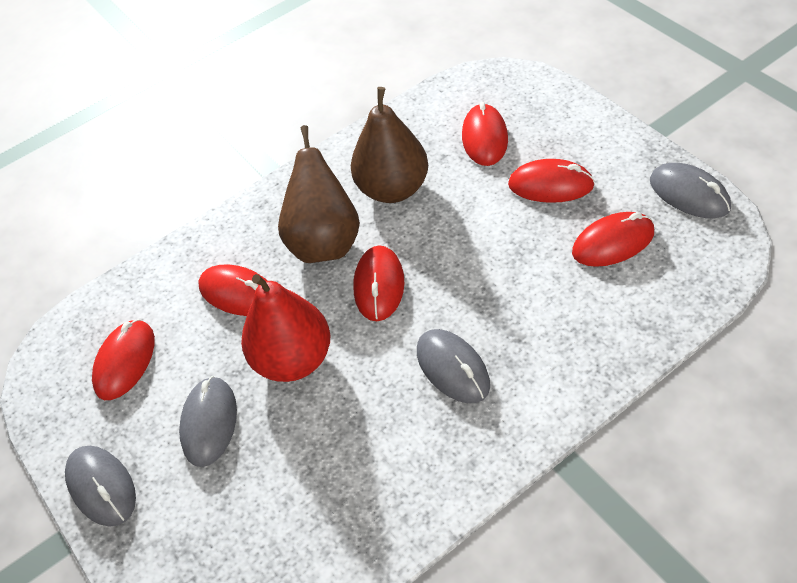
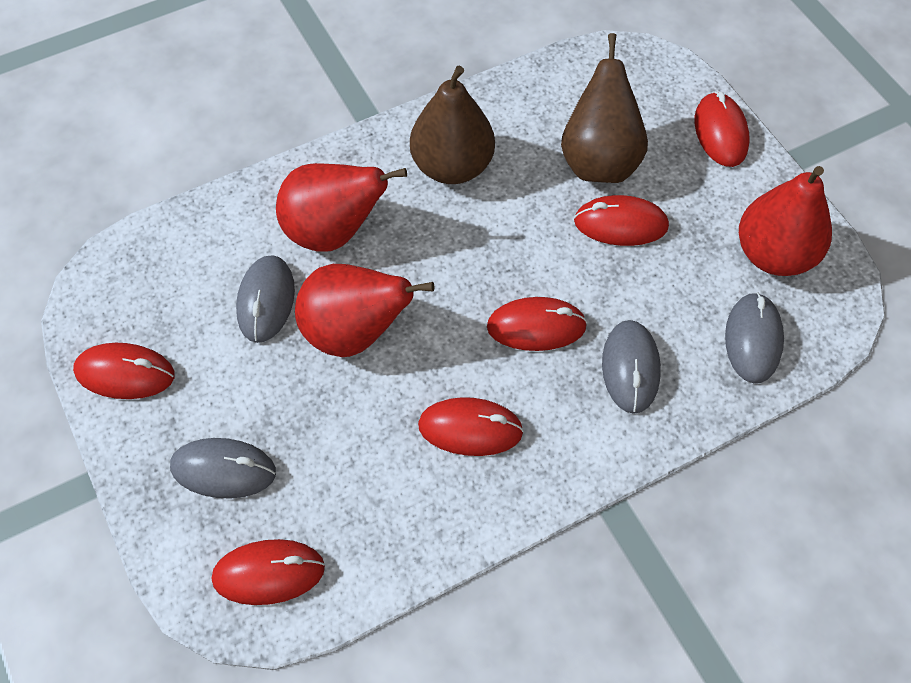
red pear: 1 -> 3

